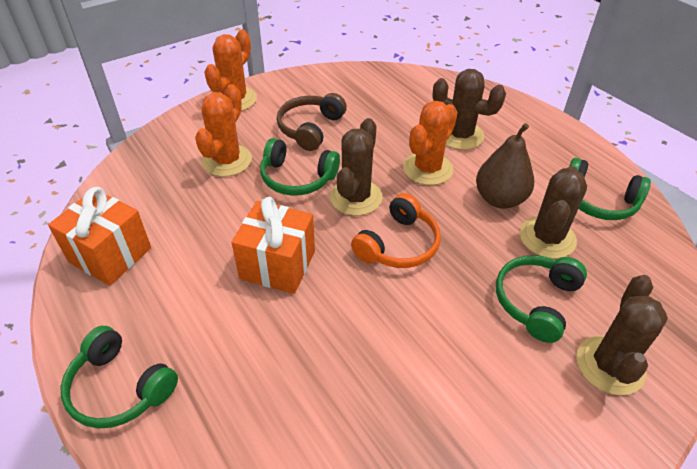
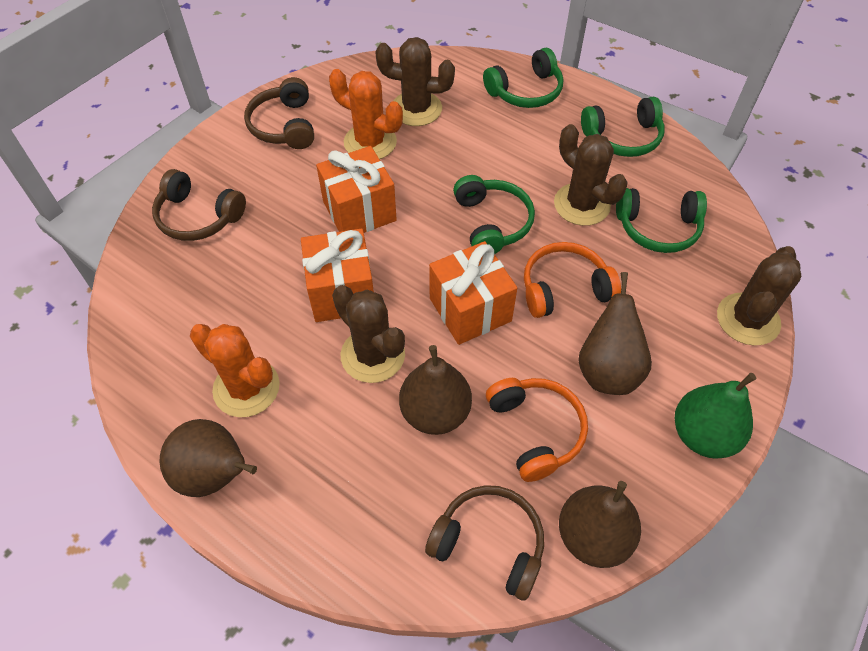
brown headphones: 1 -> 3
brown pear: 1 -> 4
green pear: 0 -> 1
orange cactus: 3 -> 2
orange gift: 2 -> 3
orange headphones: 1 -> 2

